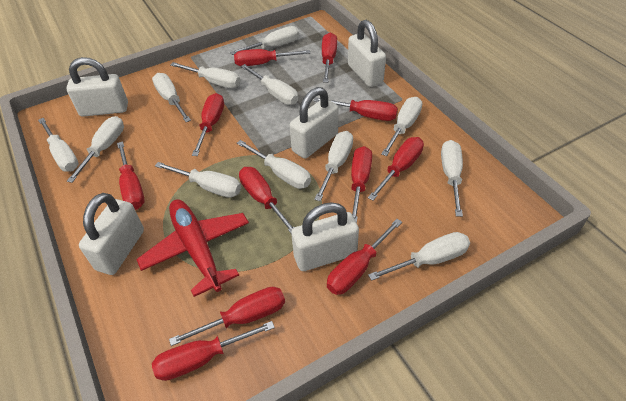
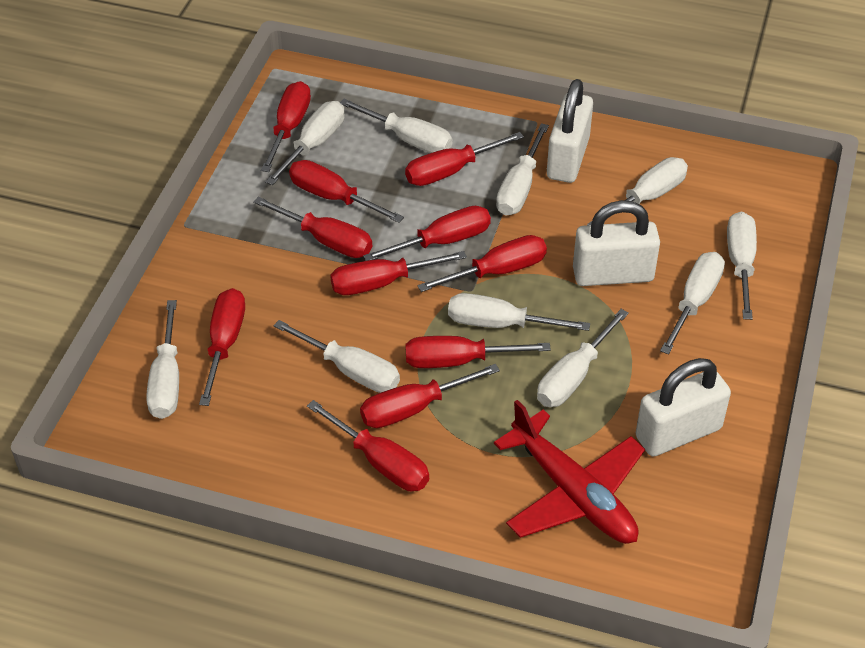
white padlock: 5 -> 3
white screwdriver: 12 -> 10

